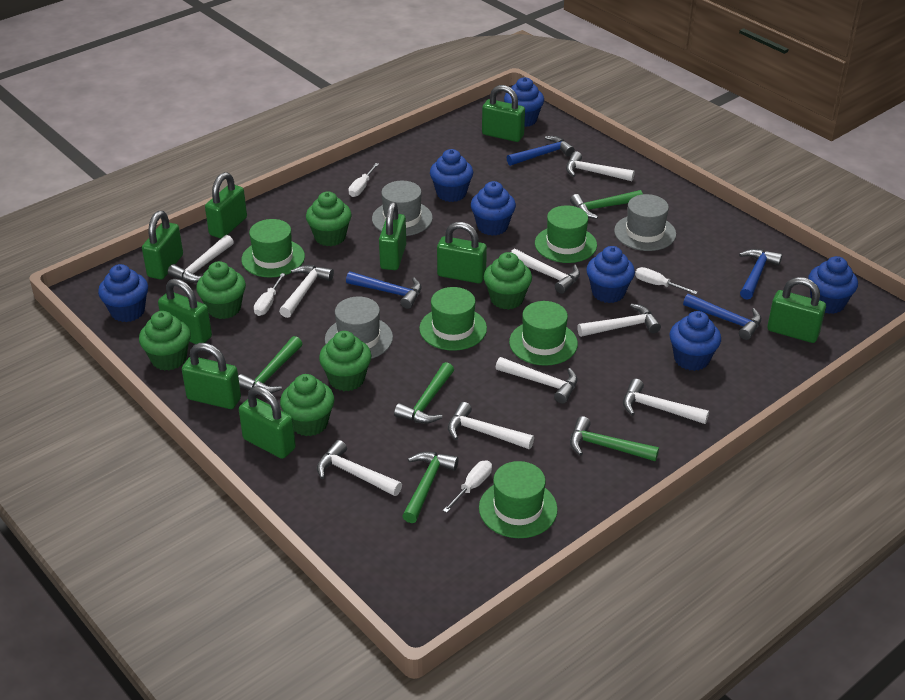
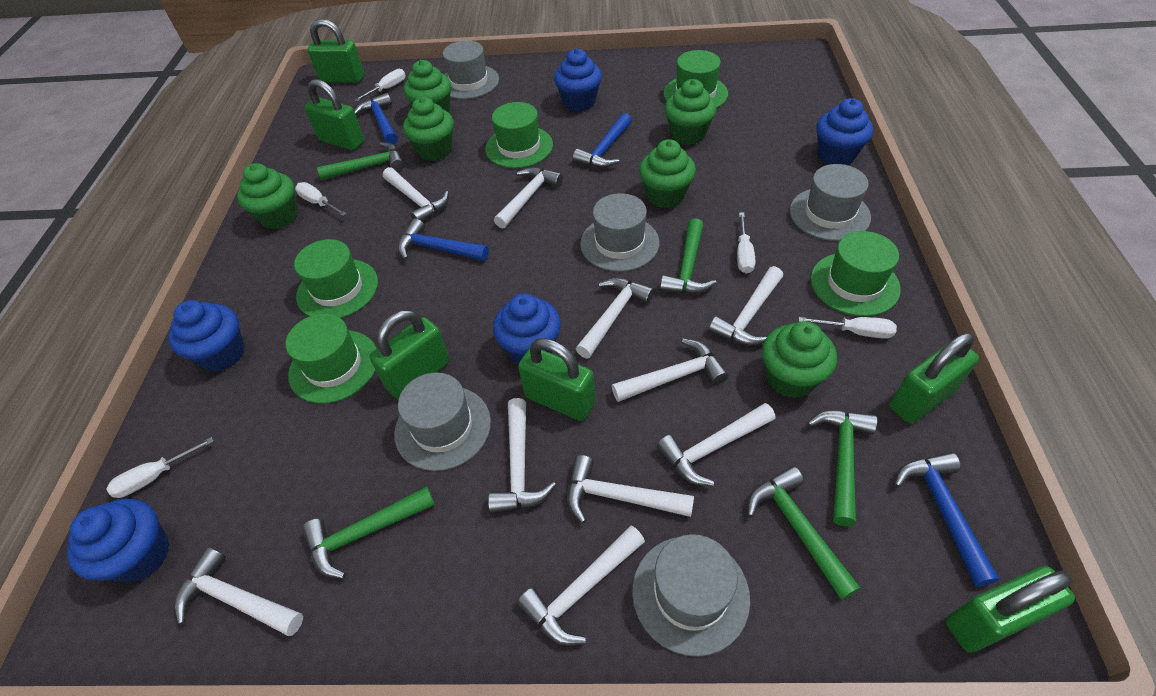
blue cupcake: 7 -> 5
green padlock: 9 -> 6
grey hat: 3 -> 5
white hammer: 9 -> 10
white screwdriver: 4 -> 5

